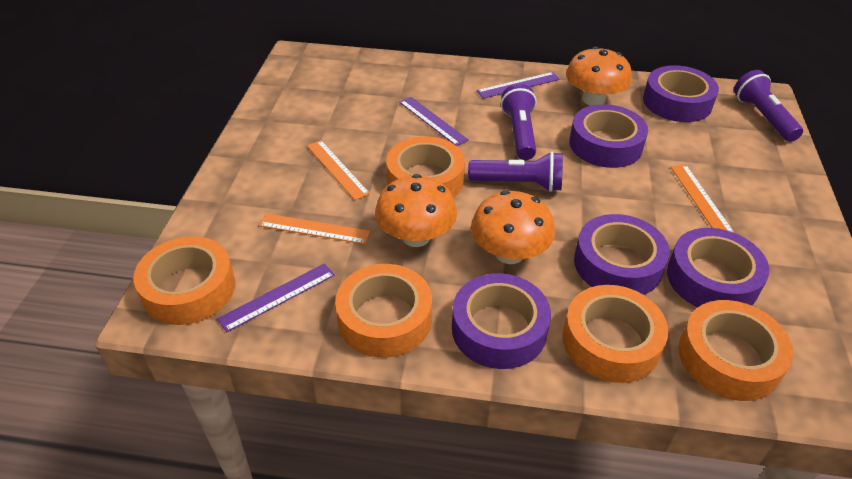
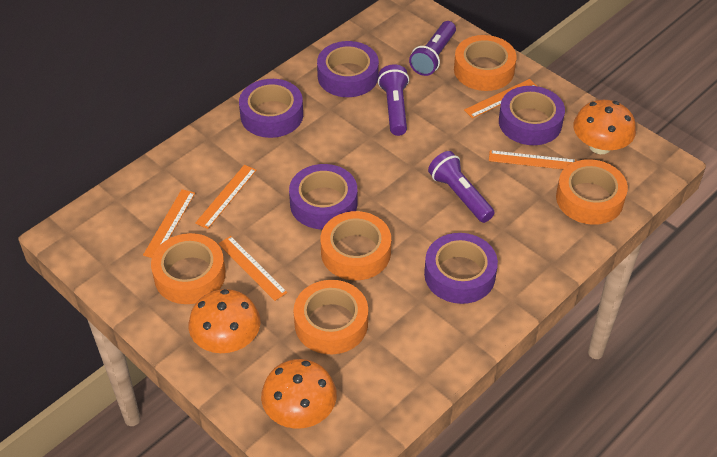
orange ruler: 3 -> 5
purple ruler: 3 -> 0

